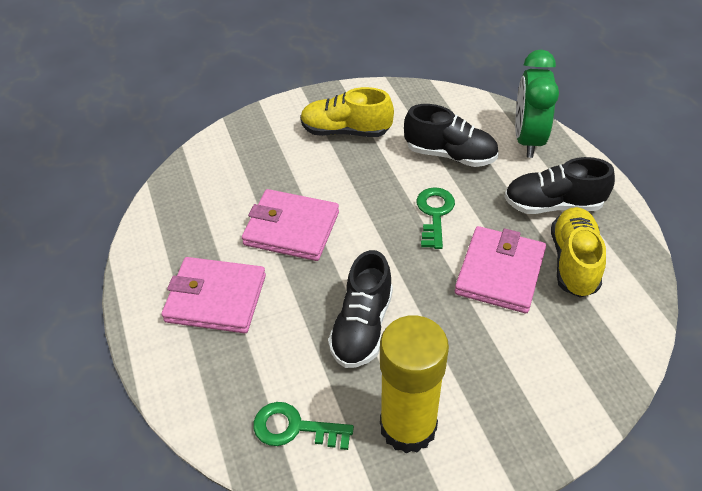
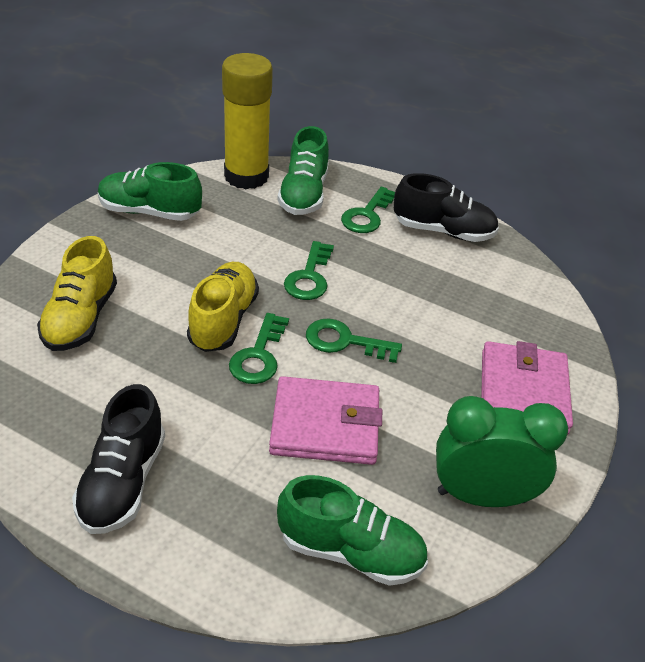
black shoe: 3 -> 2
green key: 2 -> 4
green shoe: 0 -> 3
pink wallet: 3 -> 2

